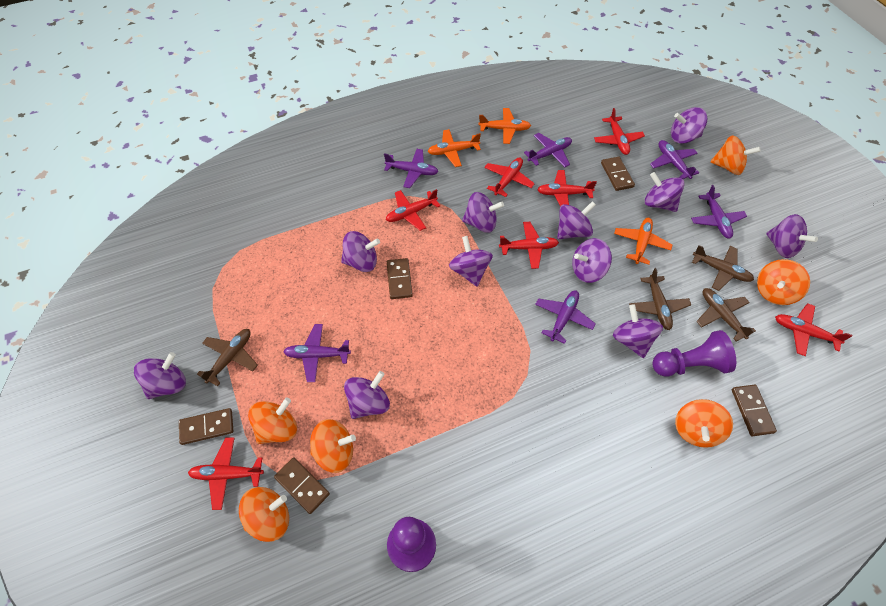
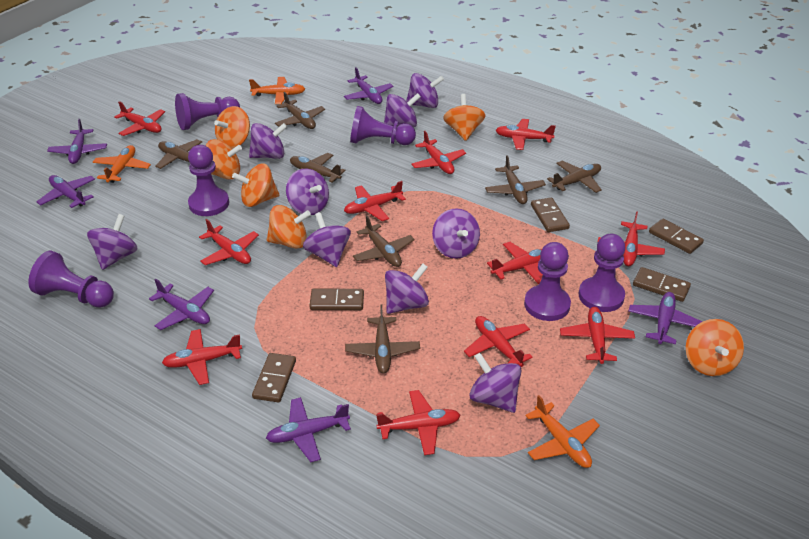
brown plane: 4 -> 7
purple pawn: 2 -> 6
purple spinning top: 11 -> 9
red plane: 7 -> 11

